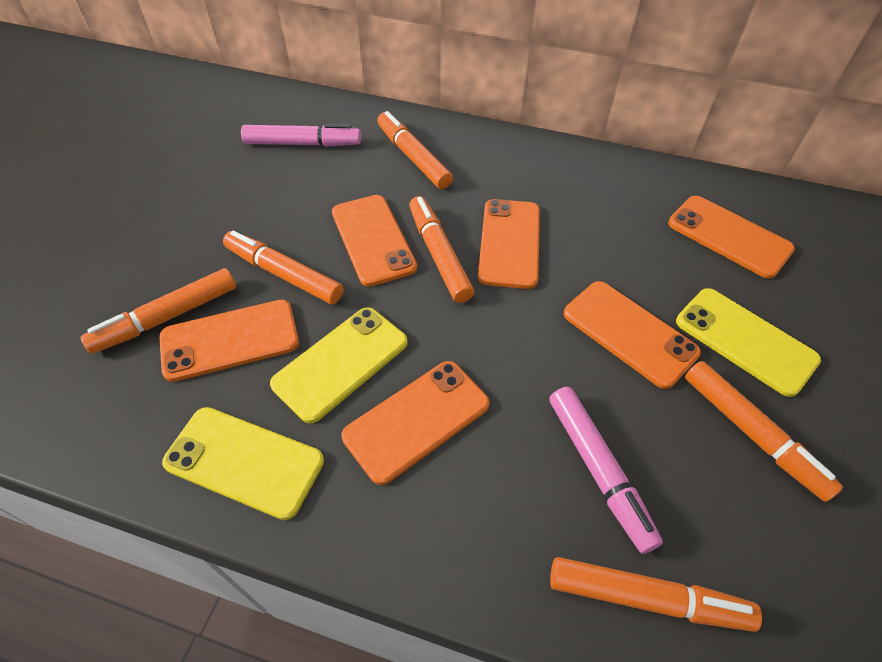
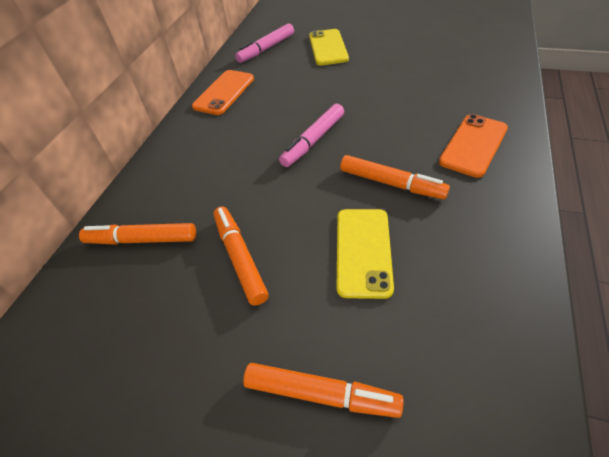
orange marker: 6 -> 4
orange phone: 6 -> 2
yellow phone: 3 -> 2

